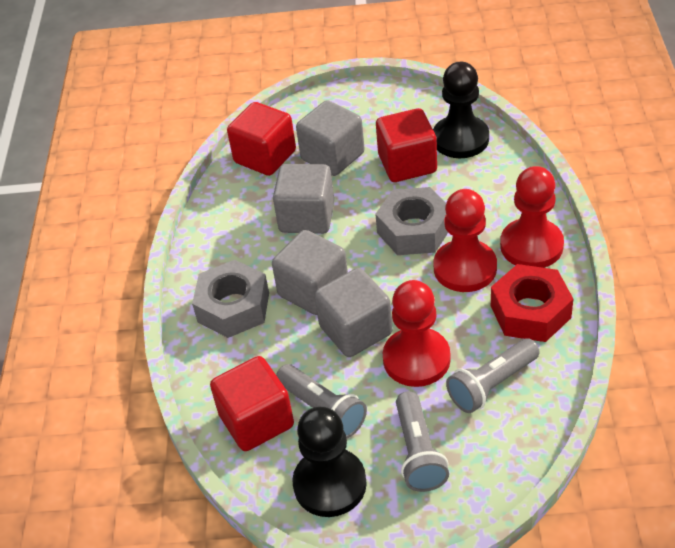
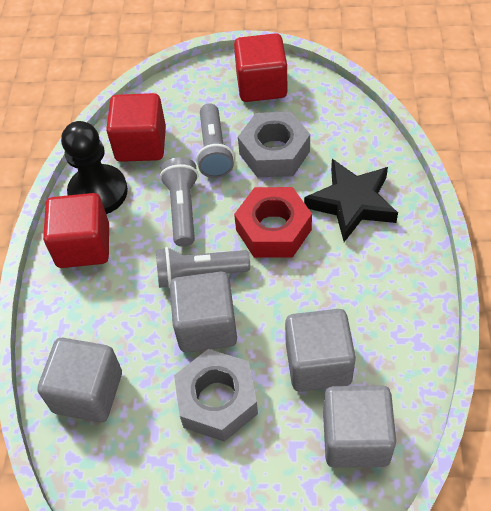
black pawn: 2 -> 1
black star: 0 -> 1
red pawn: 3 -> 0

